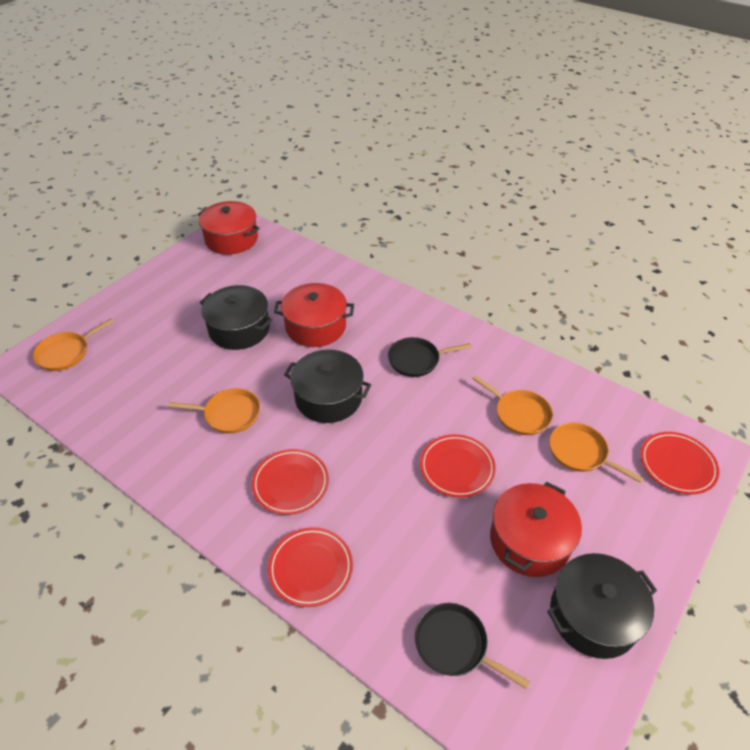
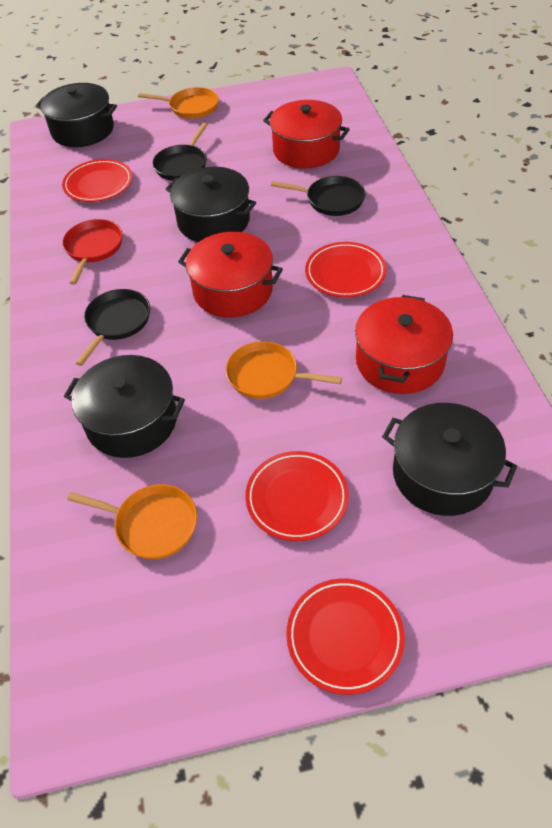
black pan: 2 -> 3
black pot: 3 -> 4
orange pan: 4 -> 3
red pan: 0 -> 1

